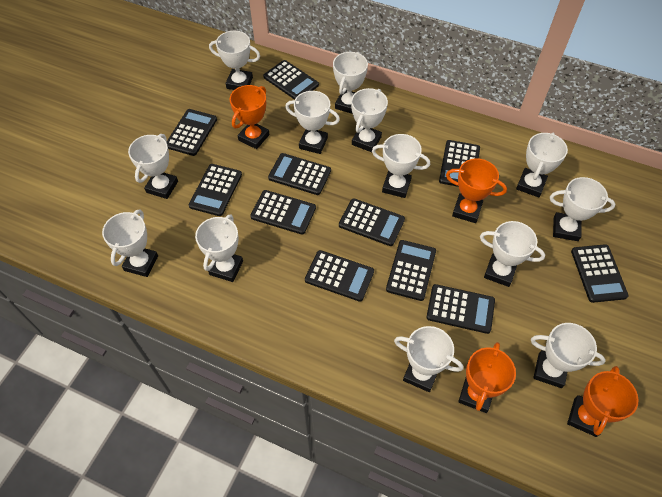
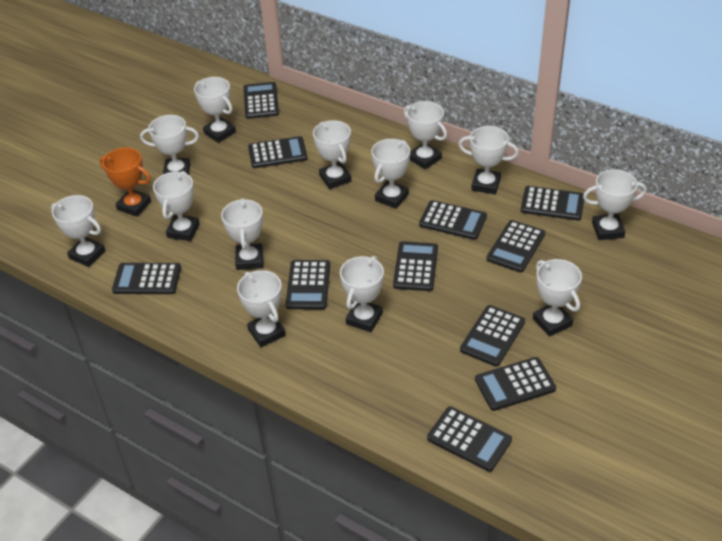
orange trophy: 4 -> 1

